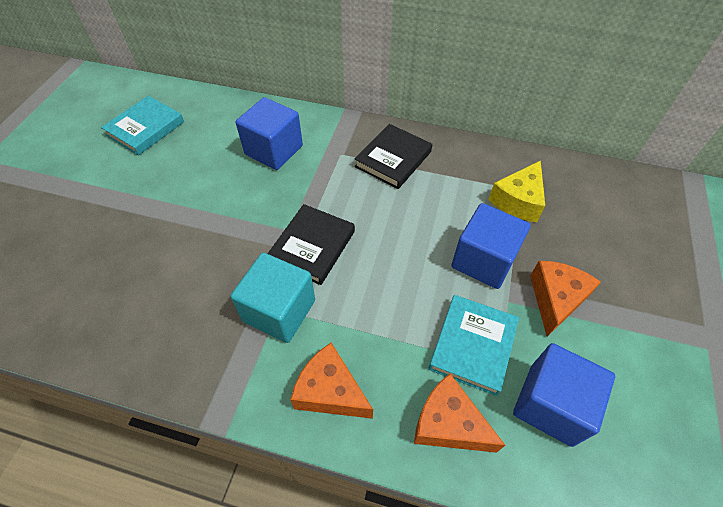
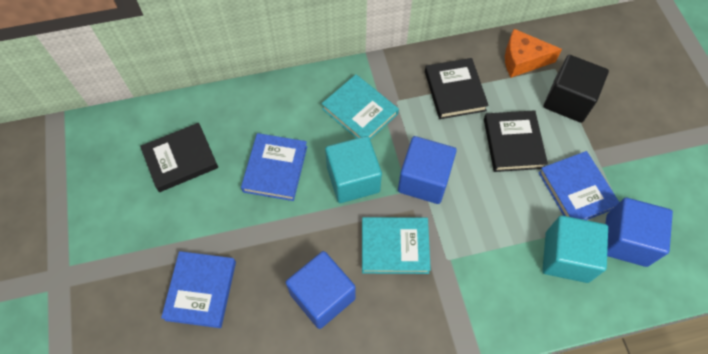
black book: 2 -> 3
black cube: 0 -> 1
blue book: 0 -> 3
orange cheese: 3 -> 1
turquoise cube: 1 -> 2
yellow cheese: 1 -> 0

